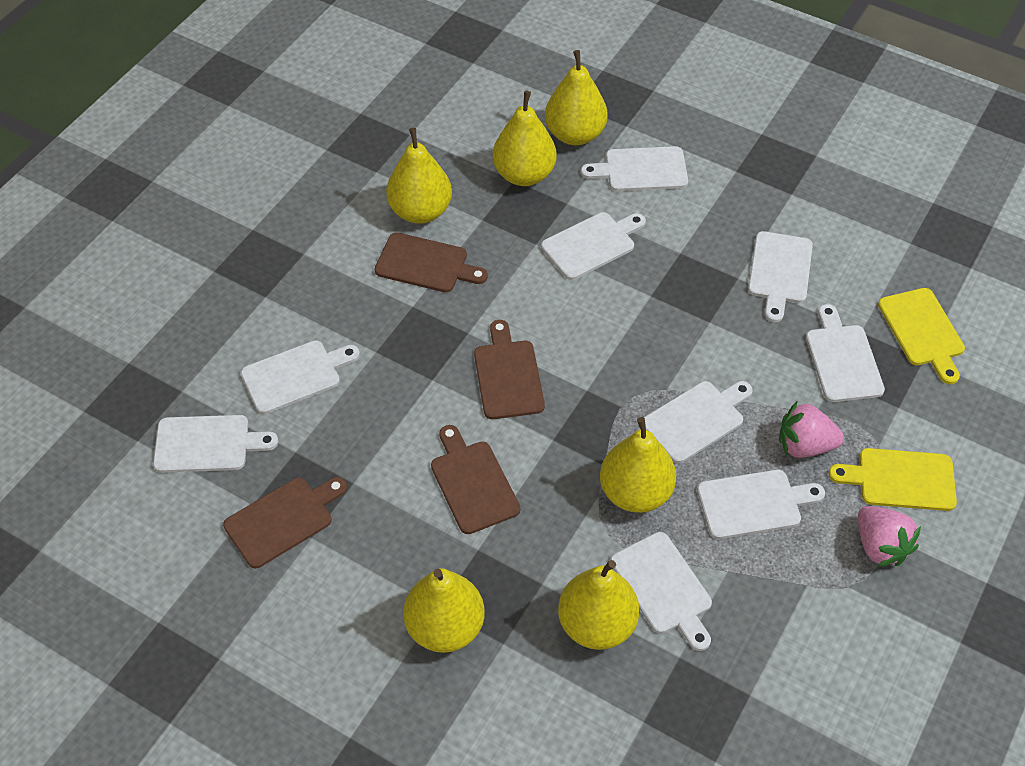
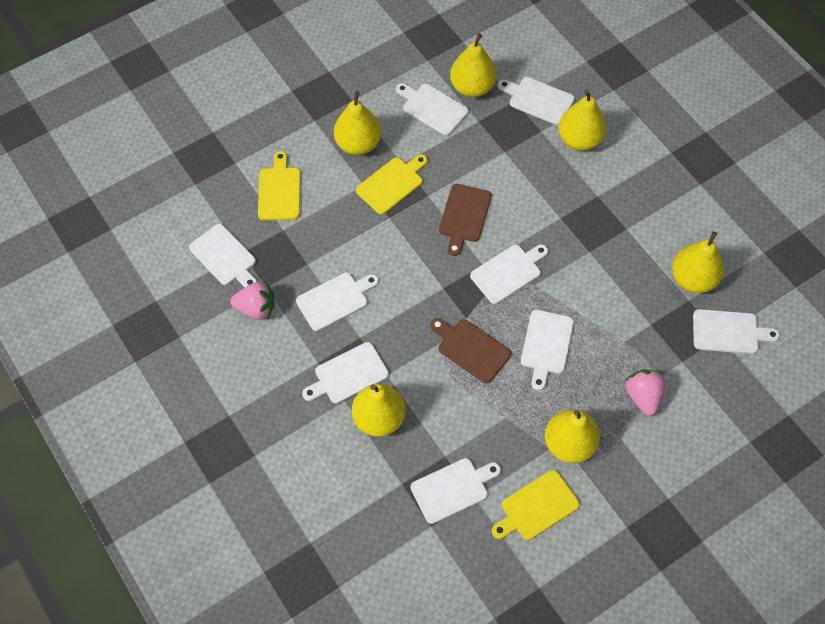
brown cutting board: 4 -> 2
yellow cutting board: 2 -> 3

